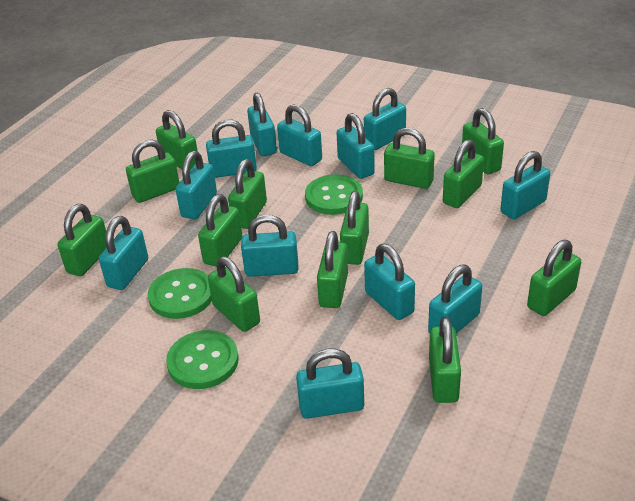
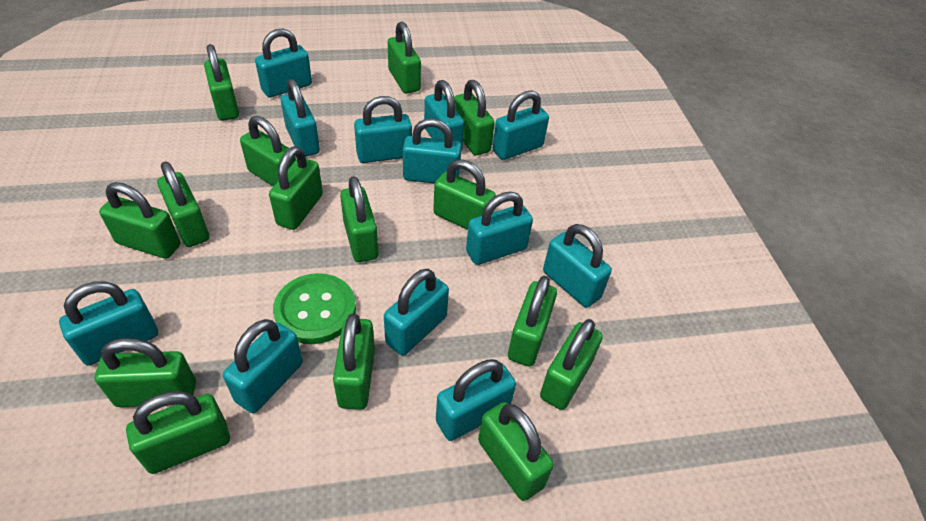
green button: 3 -> 1
green padlock: 13 -> 15

